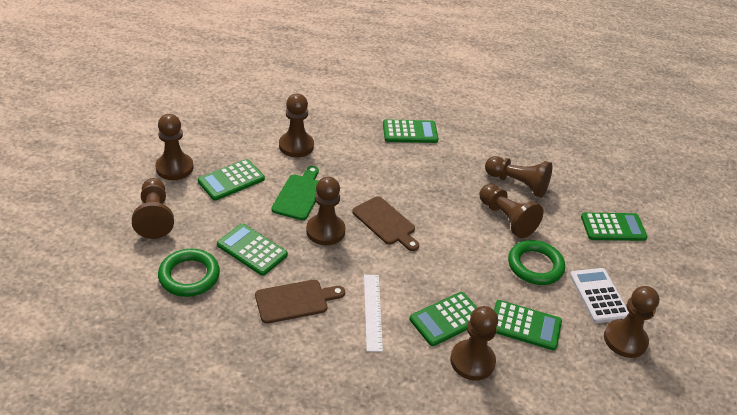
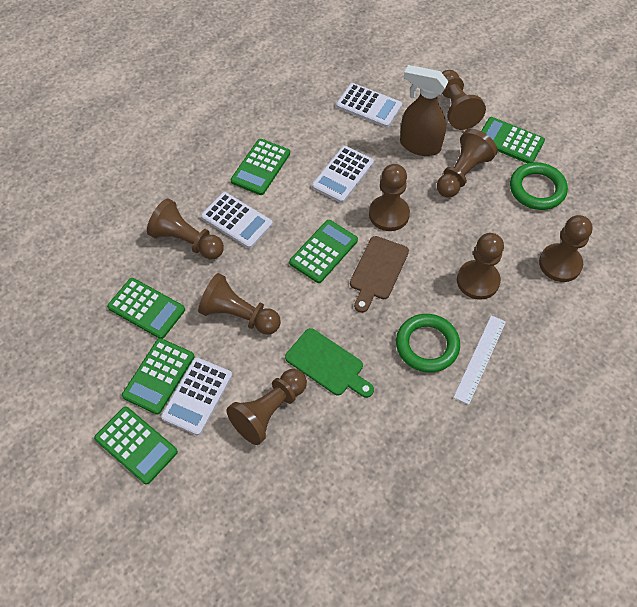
brown cutting board: 2 -> 1
brown spray bottle: 0 -> 1
white calculator: 1 -> 4

